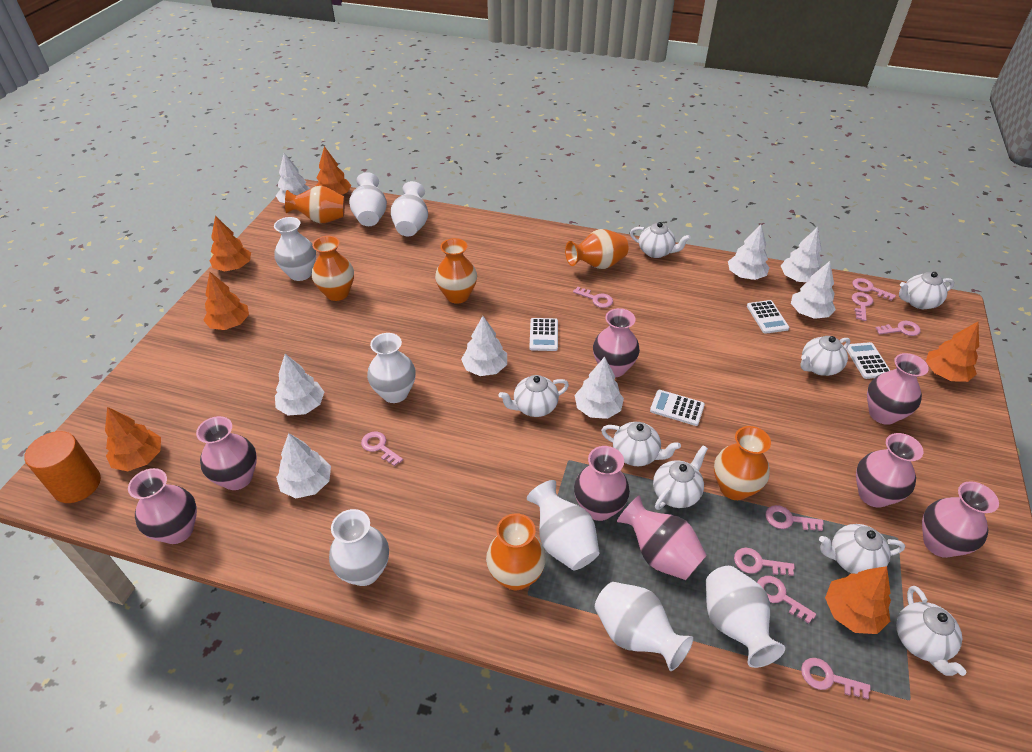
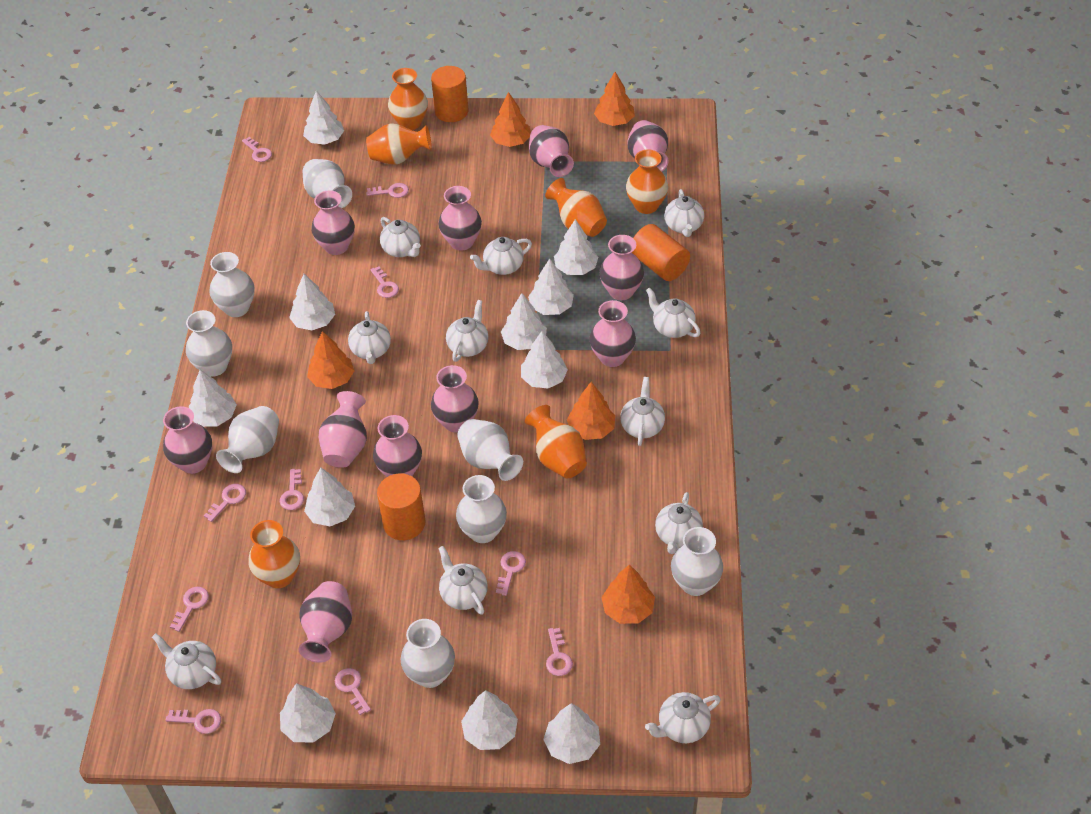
orange cylinder: 1 -> 3
orange tree: 6 -> 5
pink key: 9 -> 10
pink vase: 8 -> 11
white calculator: 4 -> 0
white teapot: 8 -> 11
white tree: 8 -> 11

